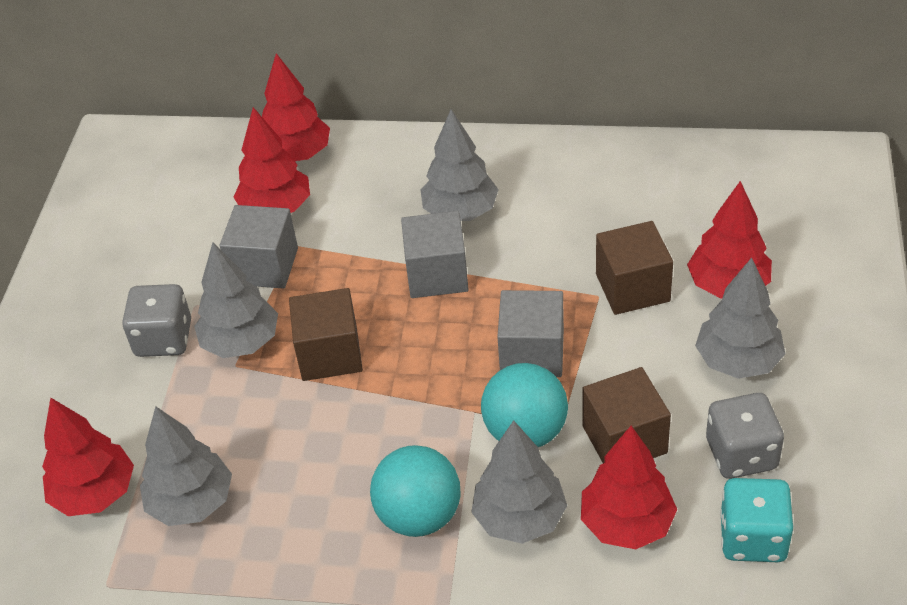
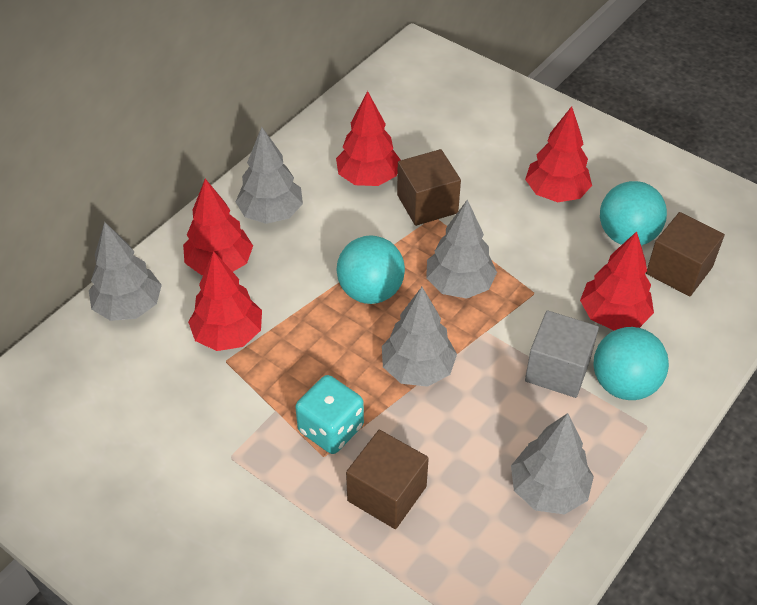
grey cube: 3 -> 1
grey dice: 2 -> 0
turquoise ball: 2 -> 3

